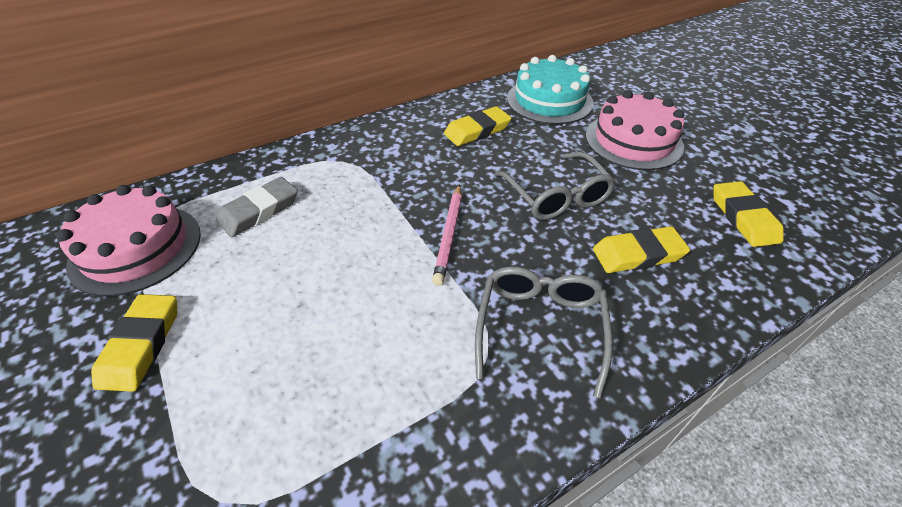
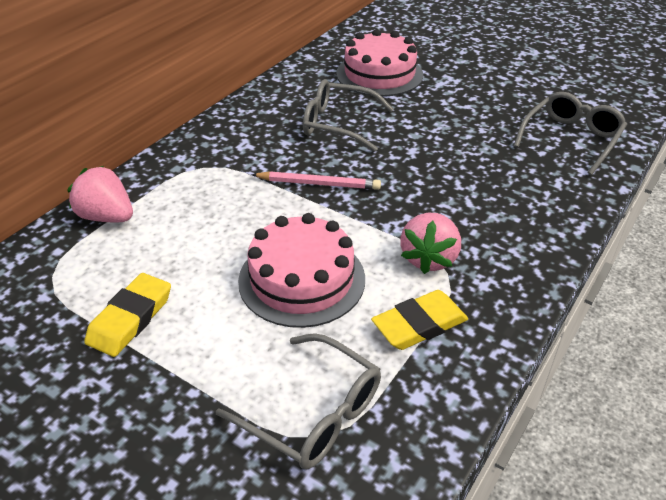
grey eraser: 1 -> 0
grey glasses: 2 -> 3
pink strawberry: 0 -> 2
turquoise cake: 1 -> 0
yellow eraser: 4 -> 2

